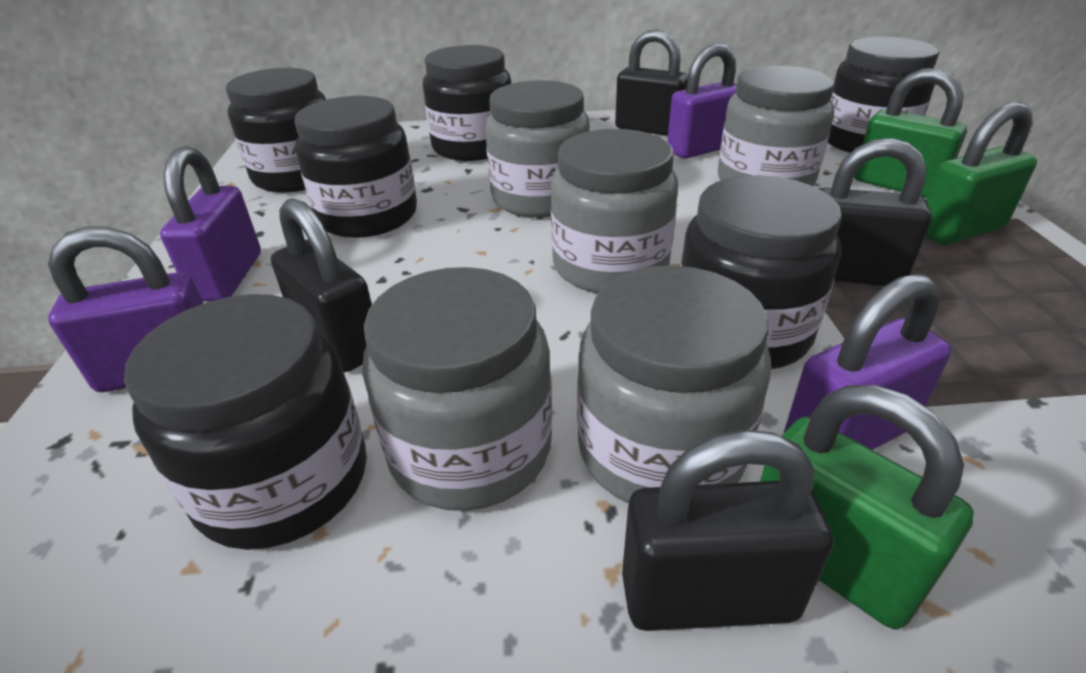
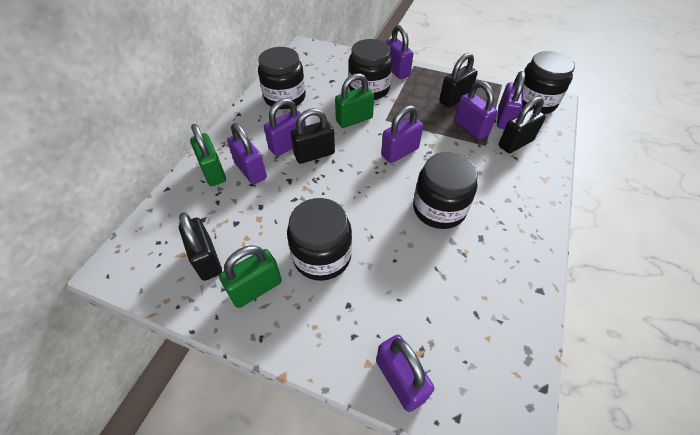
black jar: 6 -> 5
grey jar: 5 -> 0
purple padlock: 4 -> 7

